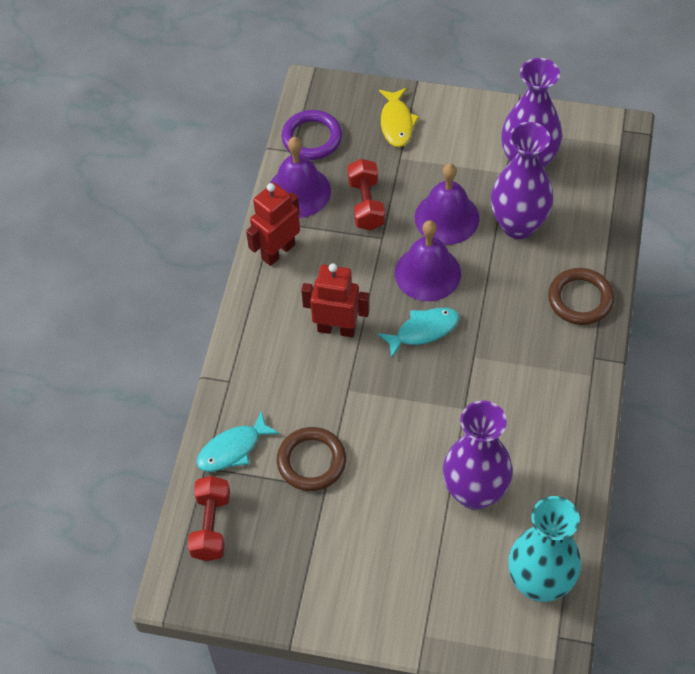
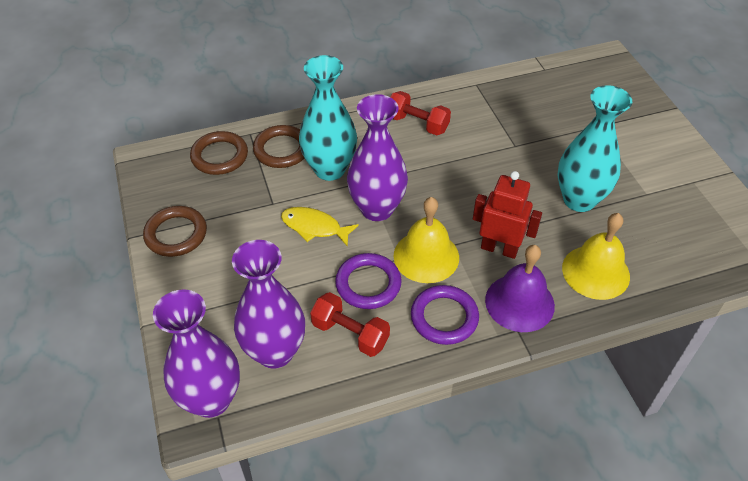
brown ring: 2 -> 3
purple bell: 3 -> 1
purple ring: 1 -> 2
red robot: 2 -> 1
turquoise fish: 2 -> 0
turquoise vase: 1 -> 2
yellow bell: 0 -> 2

